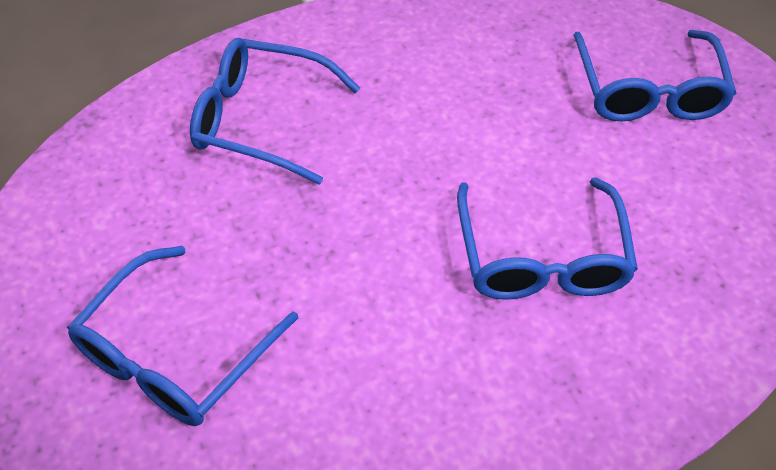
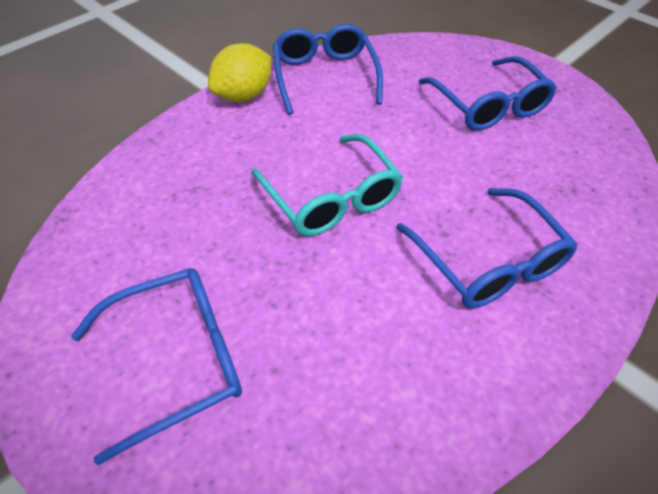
turquoise glasses: 0 -> 1
yellow lemon: 0 -> 1

